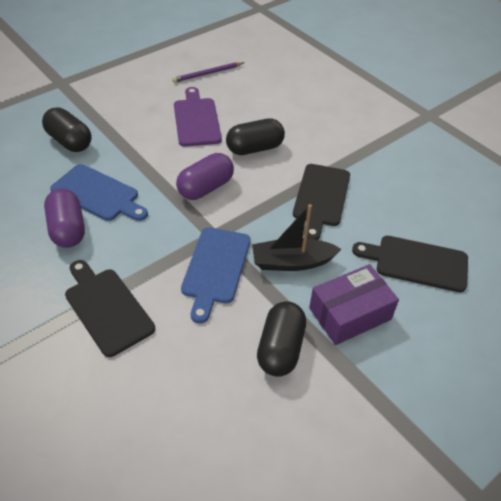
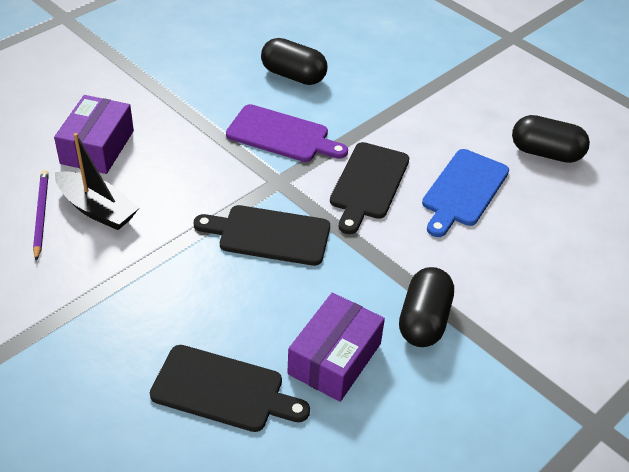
blue cutting board: 2 -> 1
purple box: 1 -> 2
purple capsule: 2 -> 0

